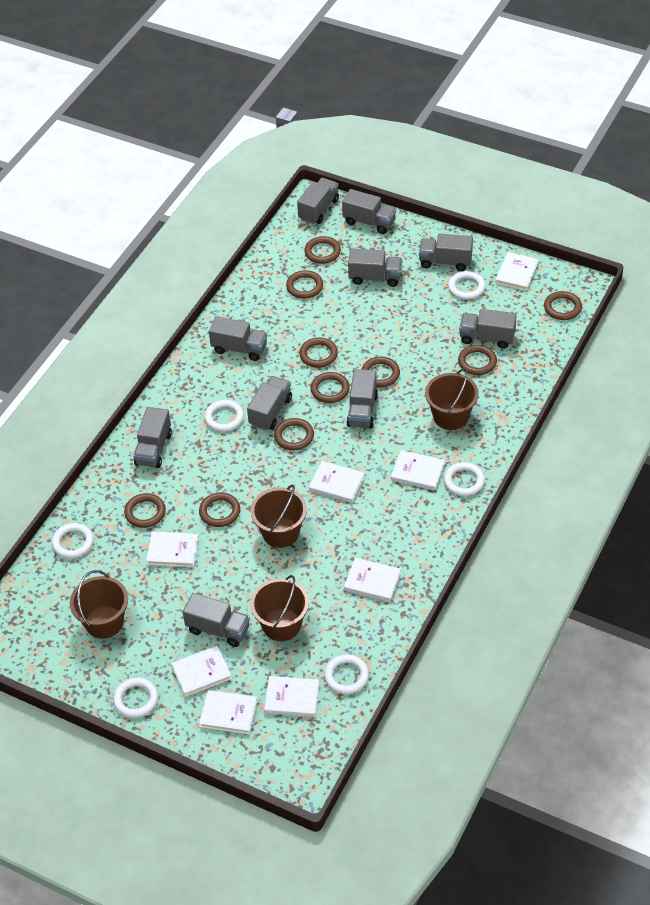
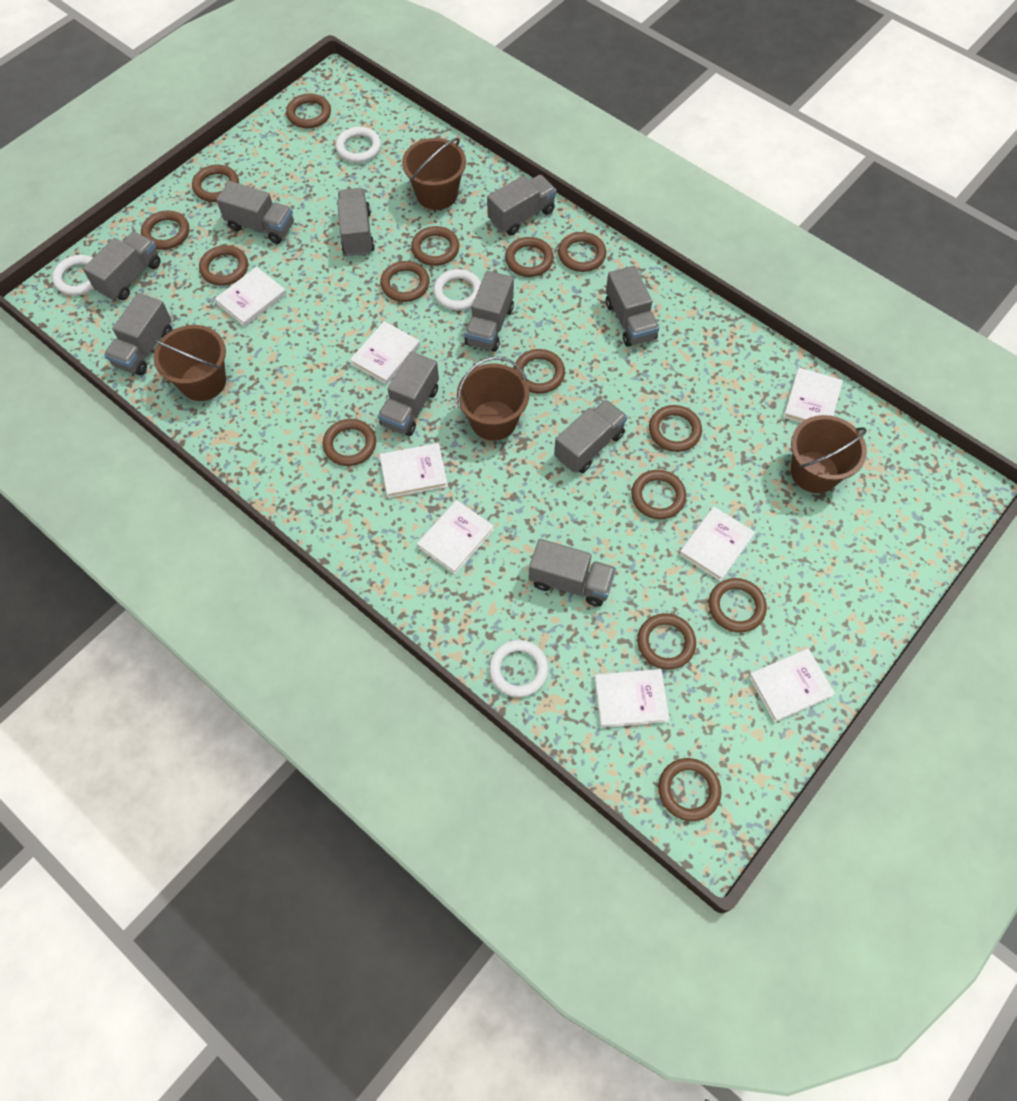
brown ring: 10 -> 15
white ring: 6 -> 4

